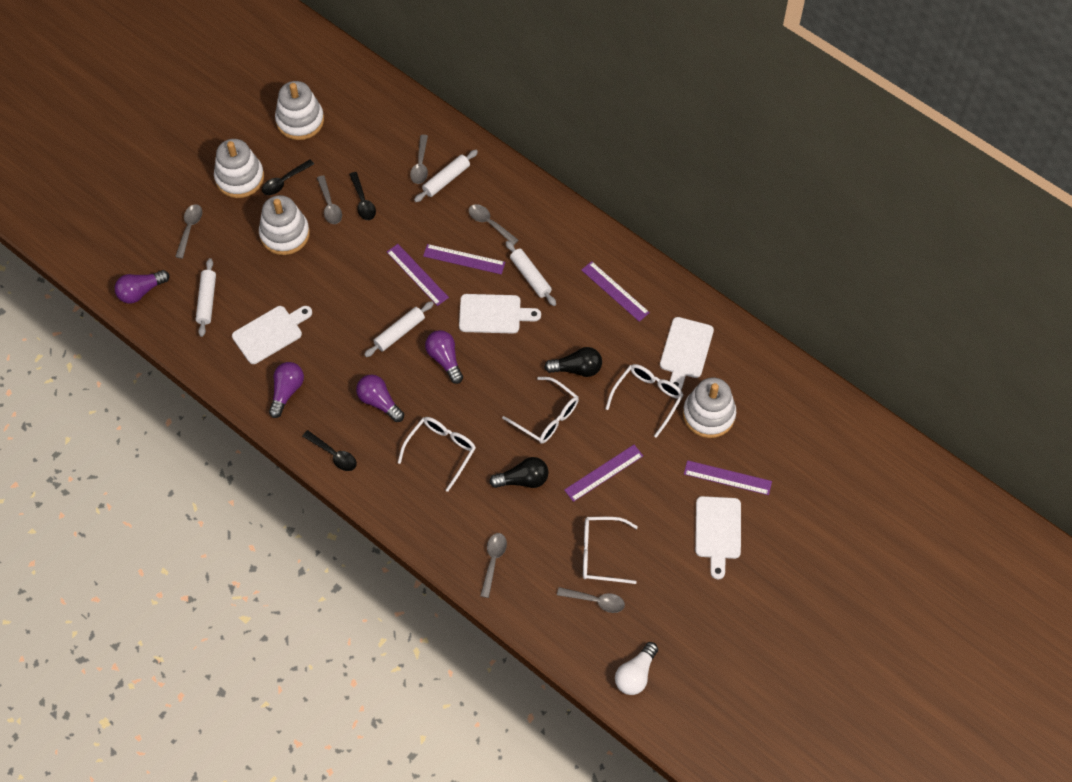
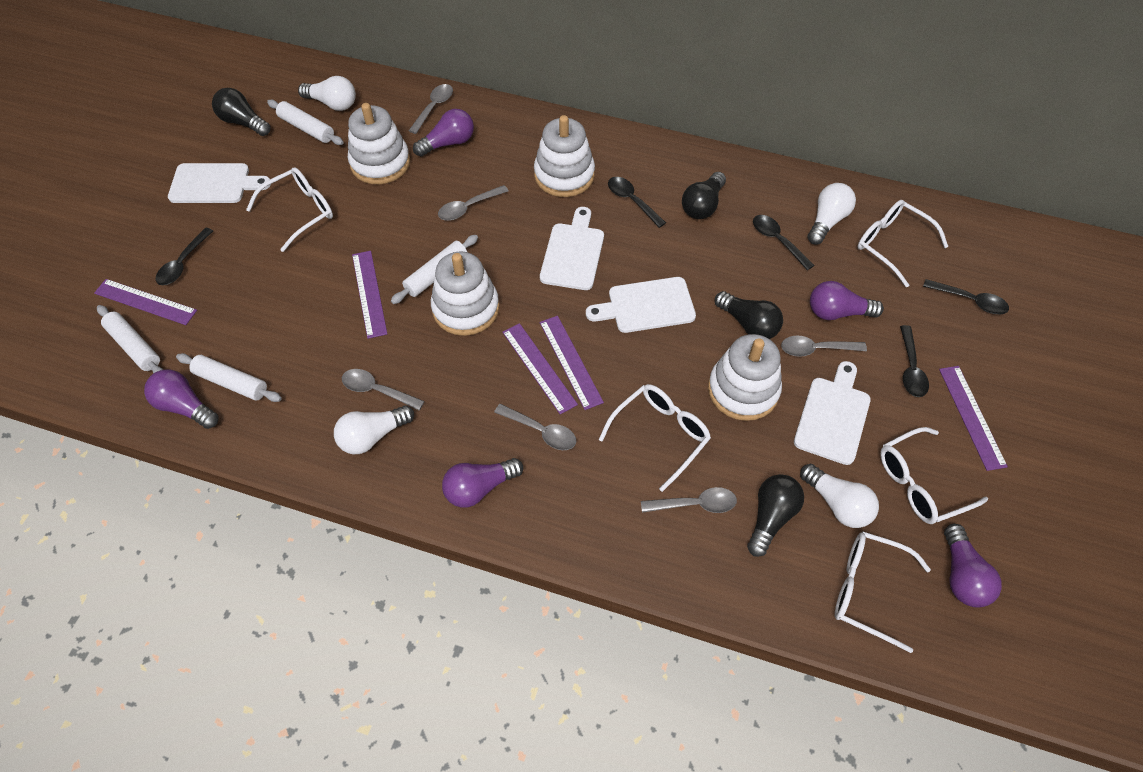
black light bulb: 2 -> 4
black spoon: 3 -> 5
purple light bulb: 4 -> 5
white glasses: 4 -> 5
white light bulb: 1 -> 4

